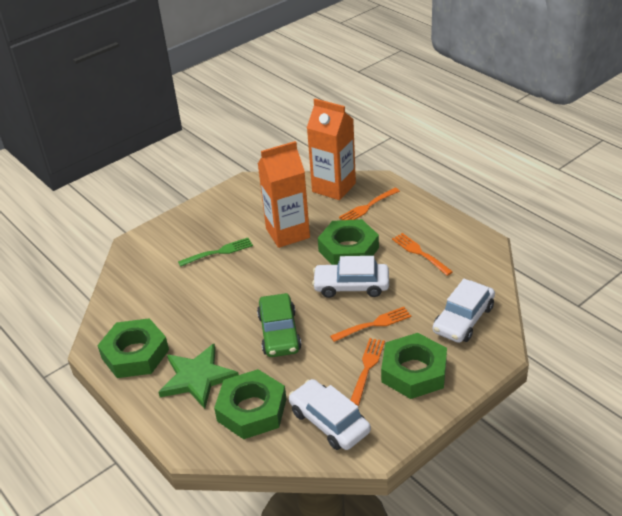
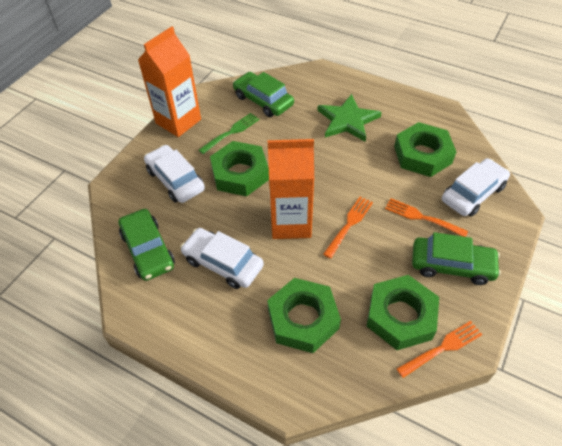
green car: 1 -> 3
orange fork: 4 -> 3

